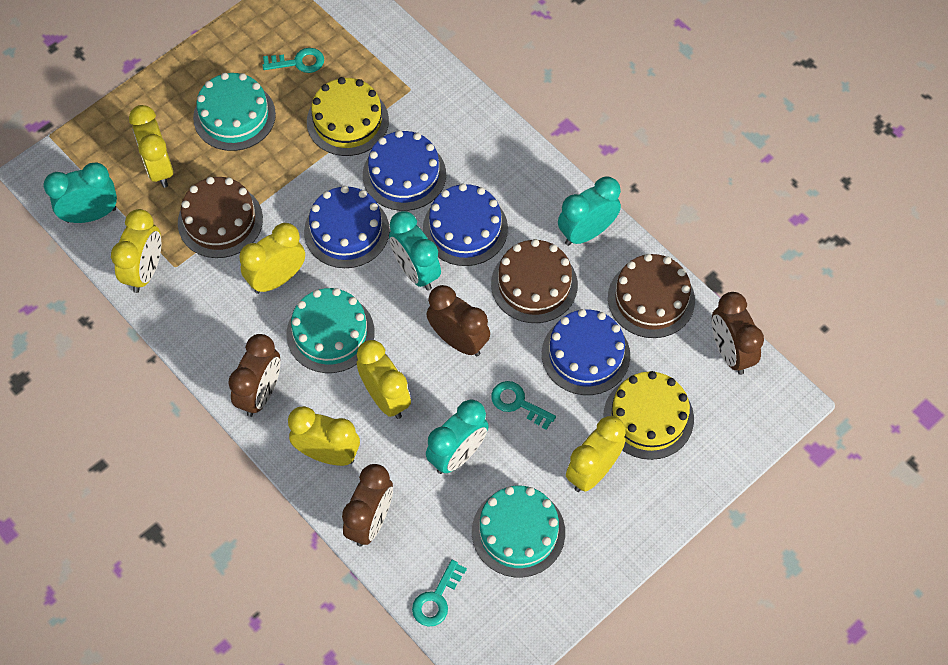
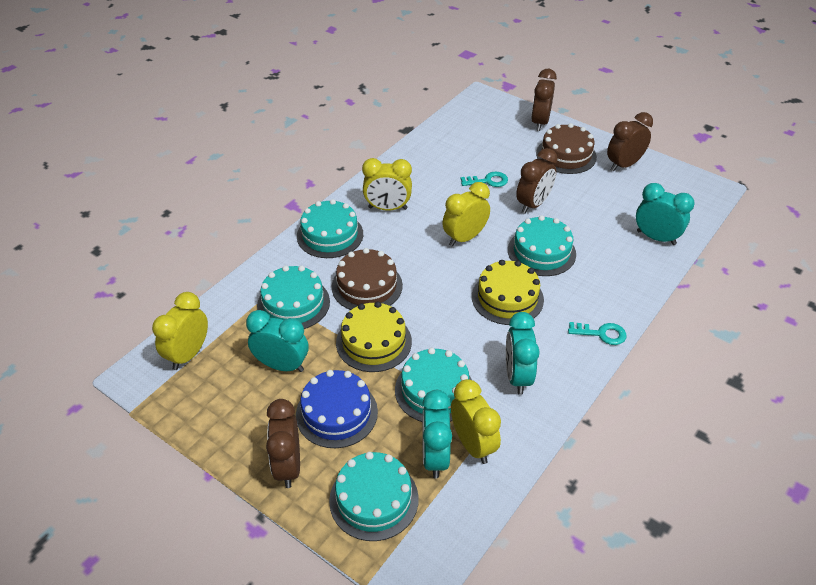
blue cake: 4 -> 1
brown cake: 3 -> 2
turquoise cake: 3 -> 5
turquoise key: 3 -> 2
yellow clock: 6 -> 4

